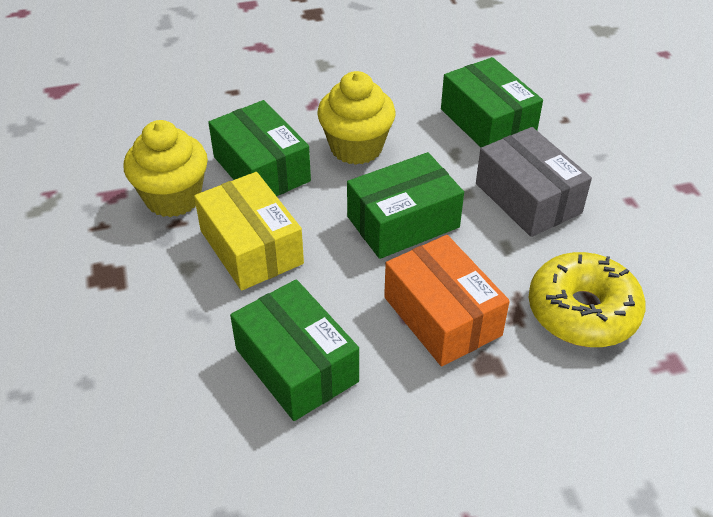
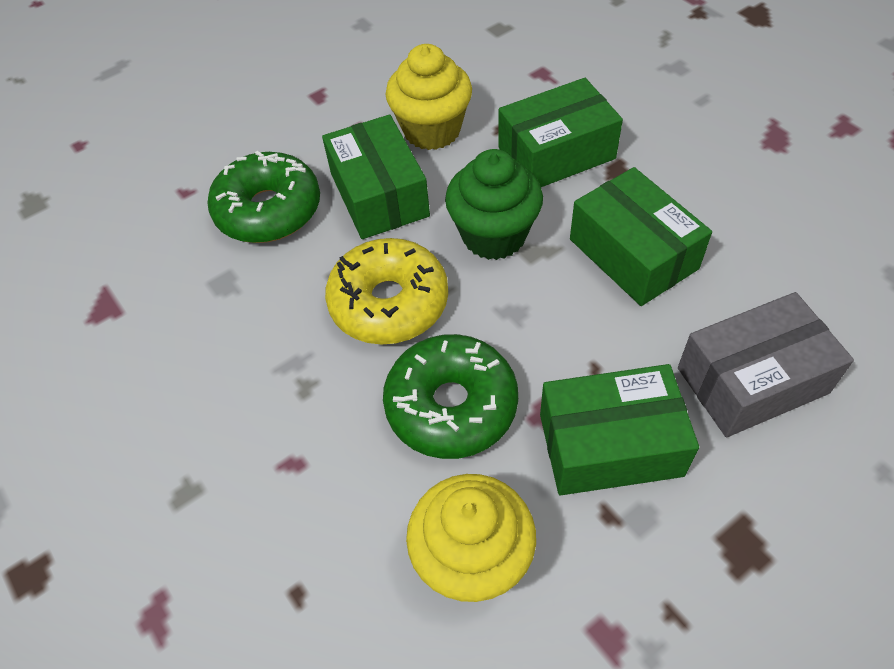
green cupcake: 0 -> 1
green donut: 0 -> 2
orange box: 1 -> 0
yellow box: 1 -> 0

